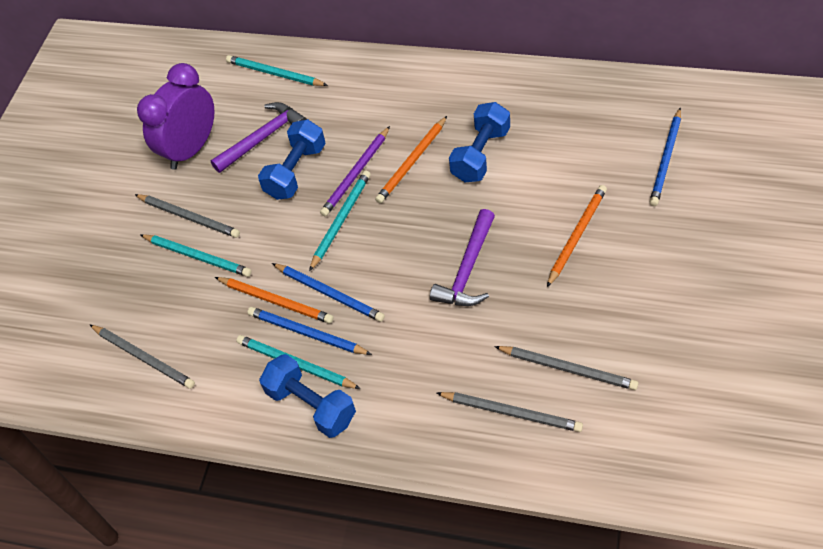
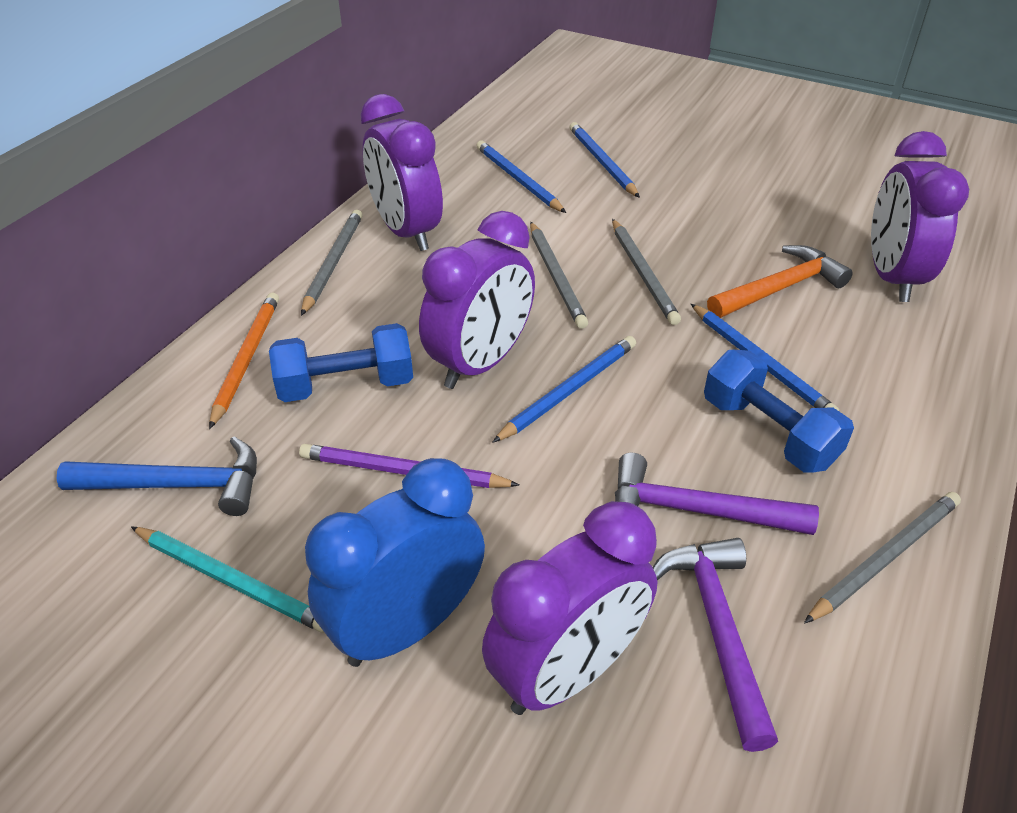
blue clock: 0 -> 1
blue dumbbell: 3 -> 2
blue hammer: 0 -> 1
blue pencil: 3 -> 4
orange hammer: 0 -> 1
orange pencil: 3 -> 1
purple clock: 1 -> 4
turquoise pencil: 4 -> 1

